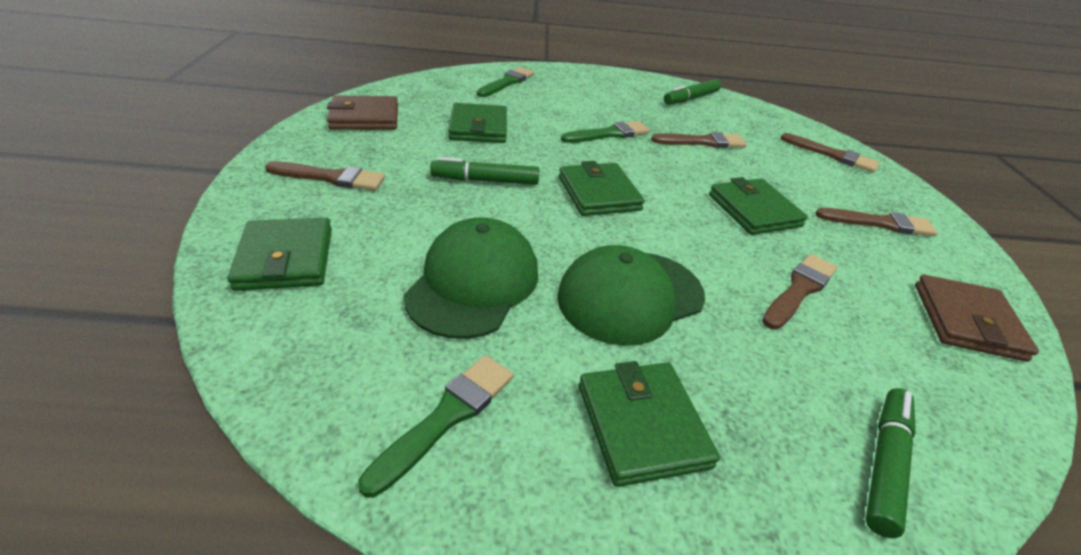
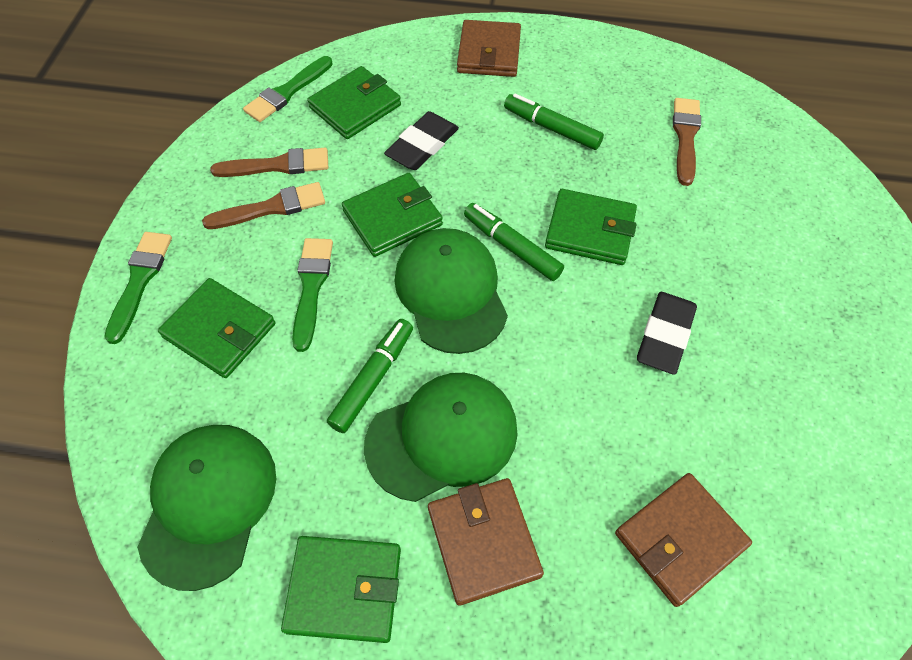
black eraser: 0 -> 2
brown brush: 5 -> 3
brown wallet: 2 -> 3
green cap: 2 -> 3

